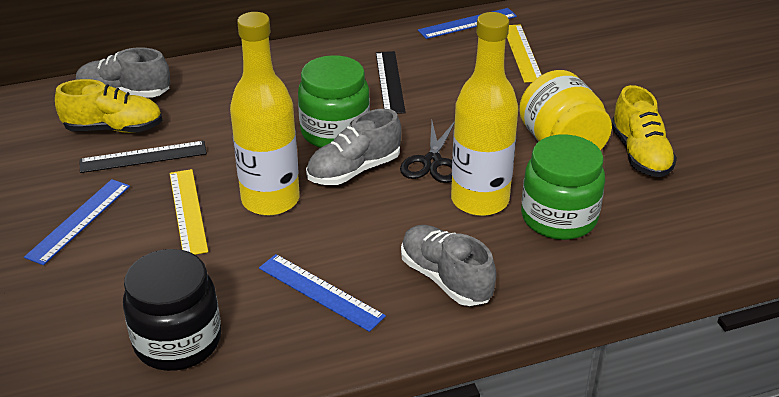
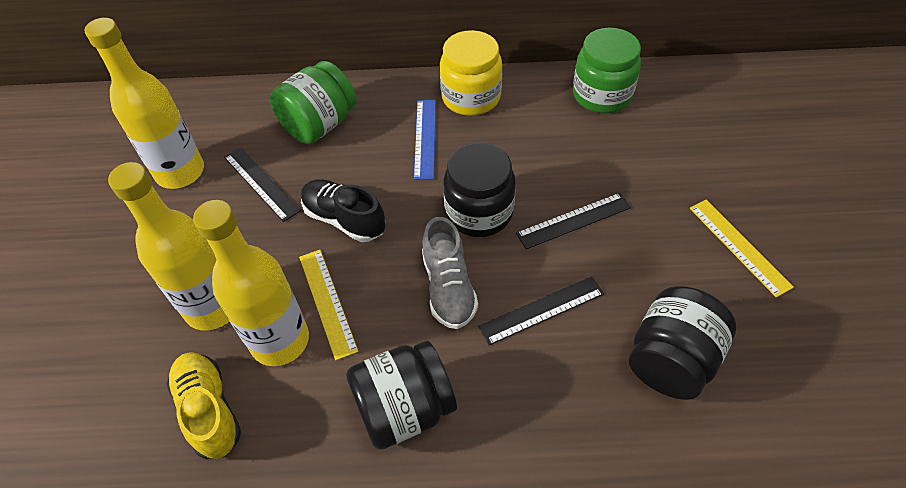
black jar: 1 -> 3
black ruler: 2 -> 3
black scissors: 1 -> 0
black shoe: 0 -> 1
blue ruler: 3 -> 1
grey shoe: 3 -> 1
yellow bottle: 2 -> 3
yellow shoe: 2 -> 1

